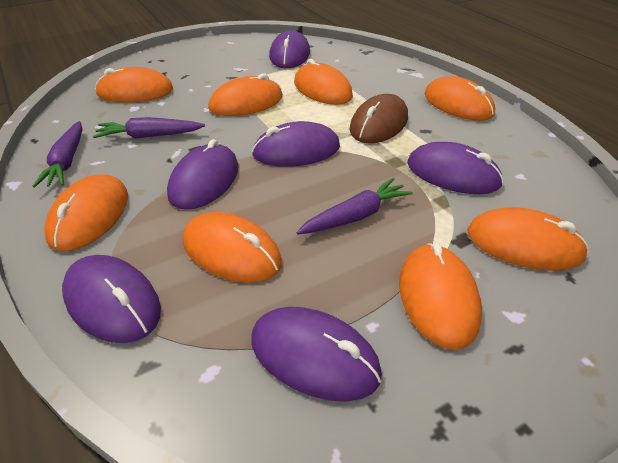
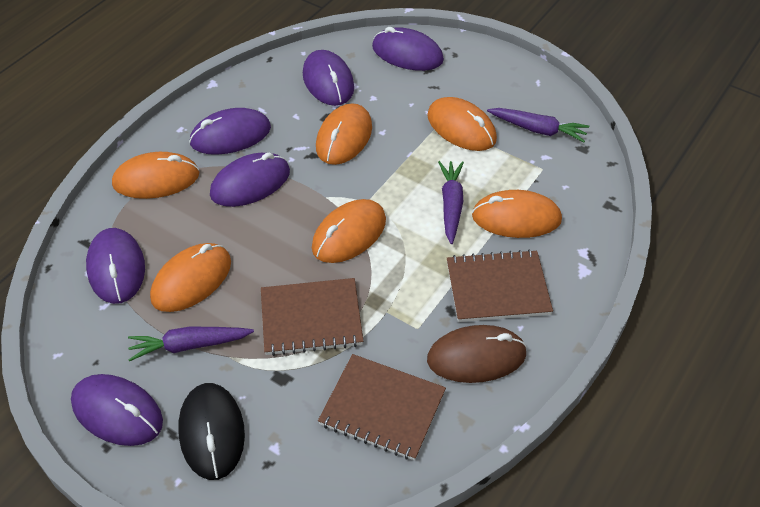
black mouse: 0 -> 1
brown notebook: 0 -> 3
orange mouse: 8 -> 6

